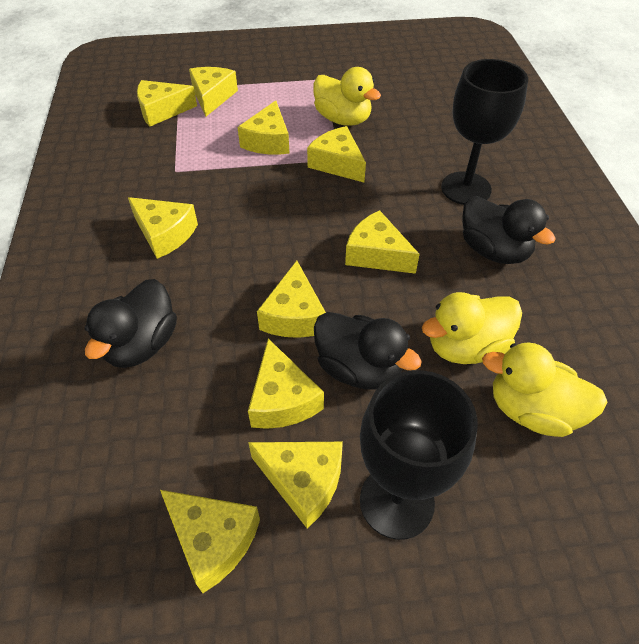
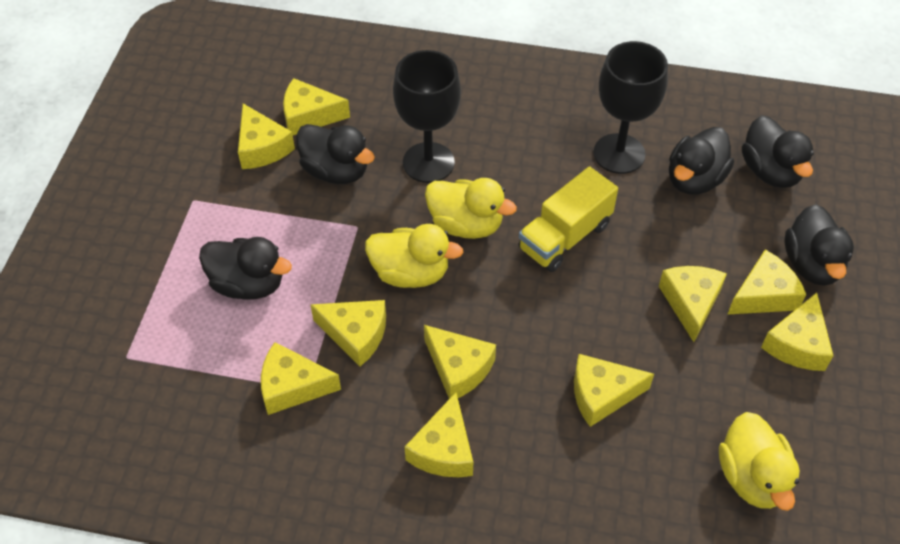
black duck: 3 -> 5
yellow truck: 0 -> 1

